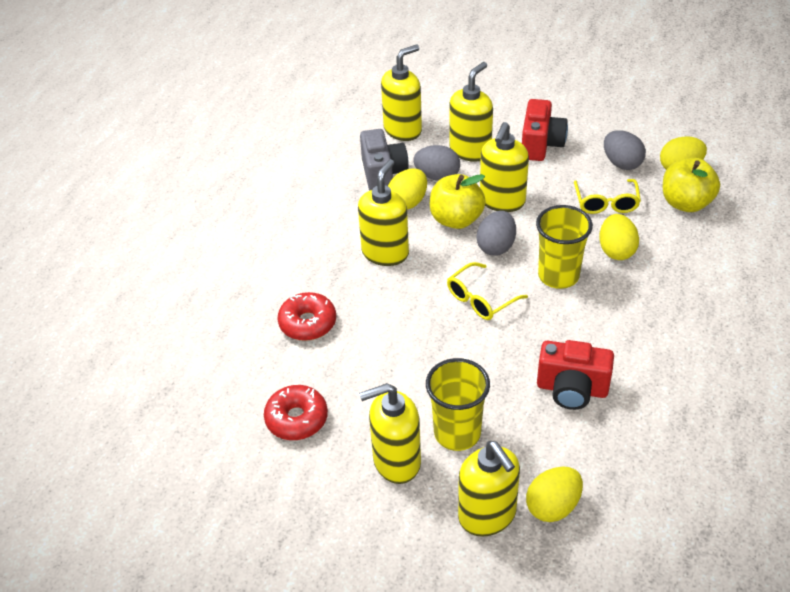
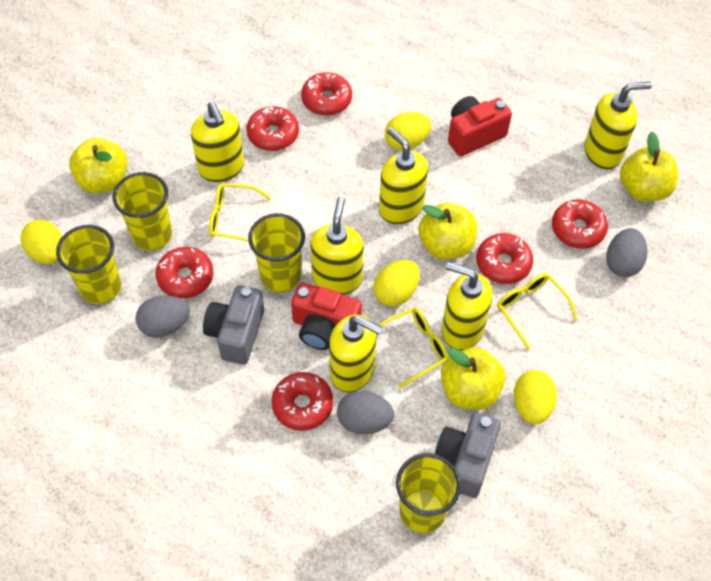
grey camera: 1 -> 2
red donut: 2 -> 6
yellow apple: 2 -> 4
yellow cup: 2 -> 4
yellow glasses: 2 -> 3

